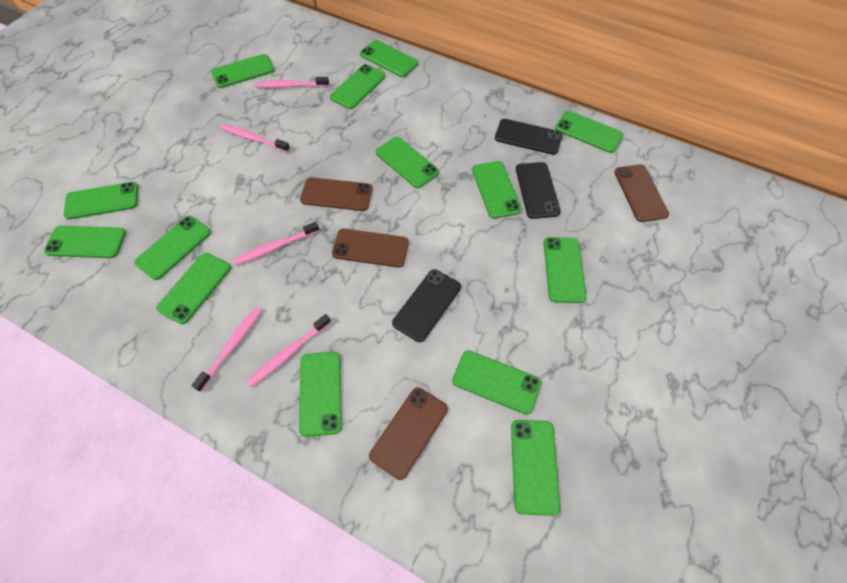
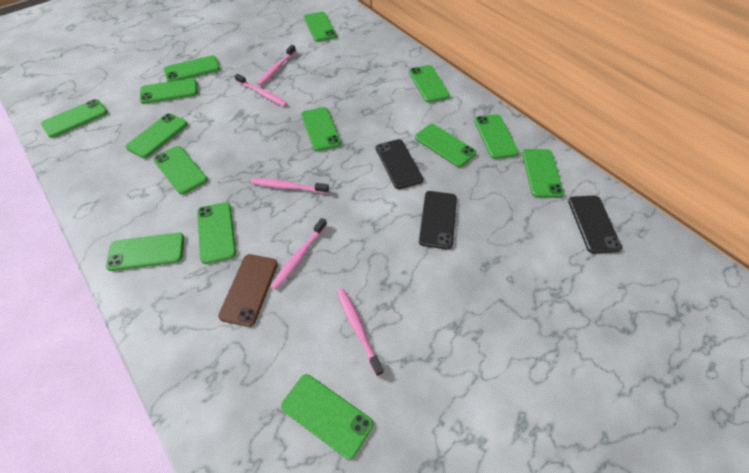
brown phone: 4 -> 1

